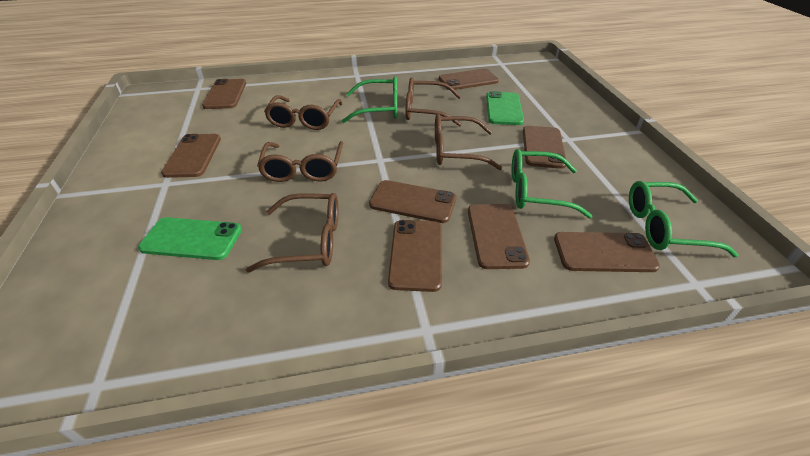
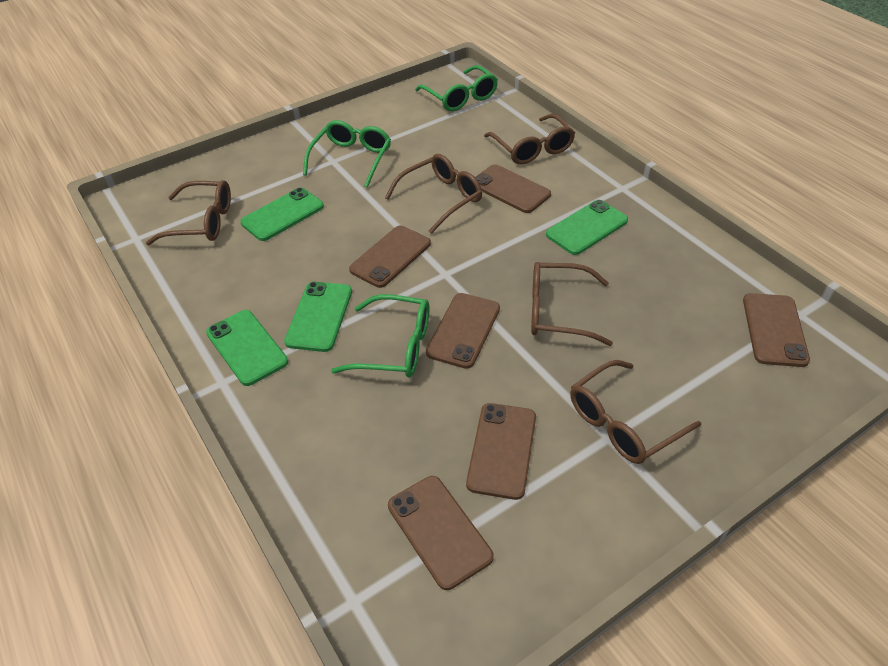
brown phone: 8 -> 6
green phone: 2 -> 4

